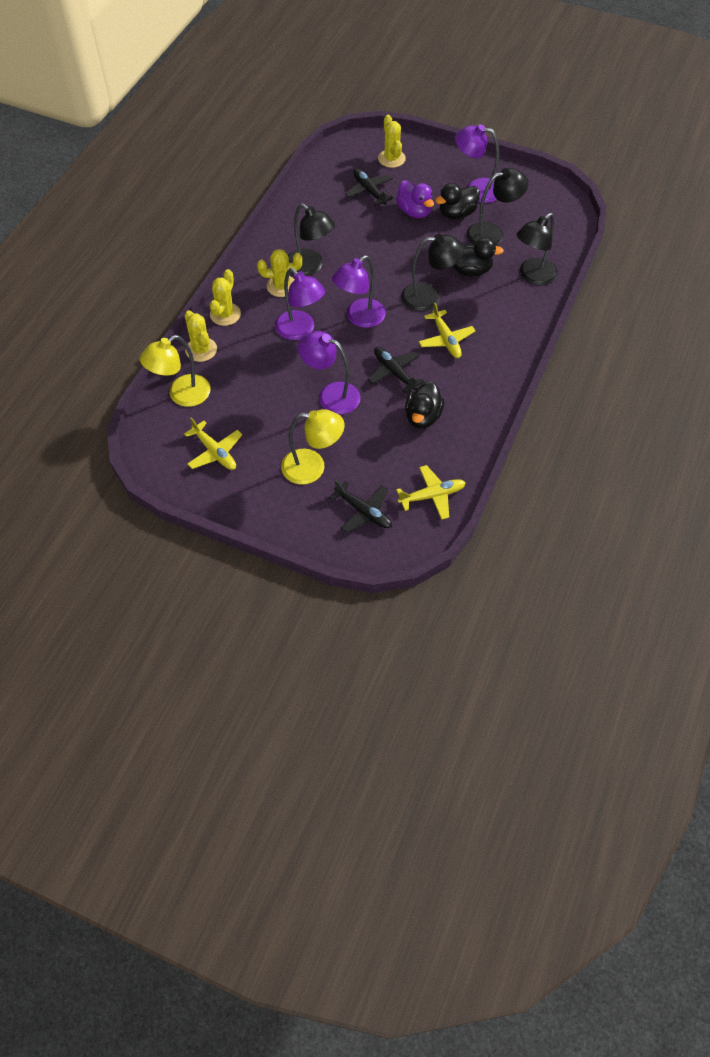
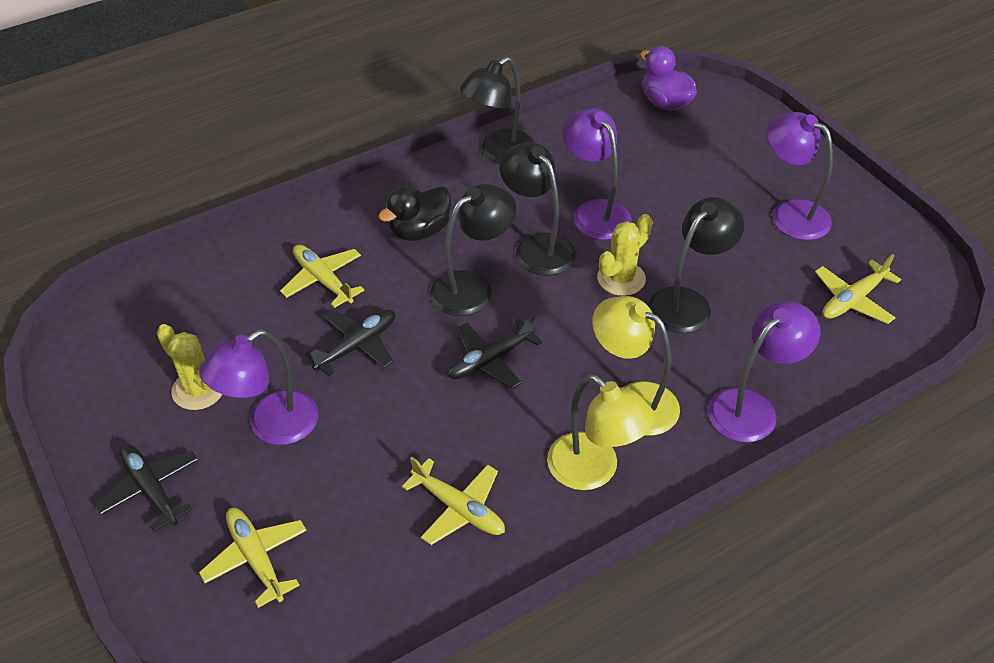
black duck: 3 -> 1
yellow cactus: 4 -> 2
yellow plane: 3 -> 4

